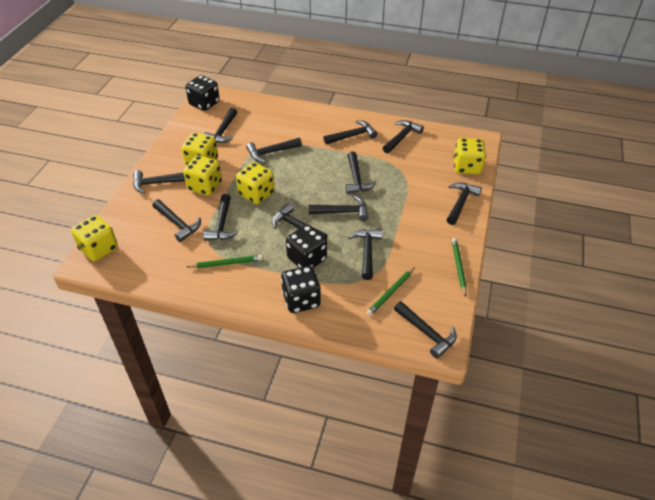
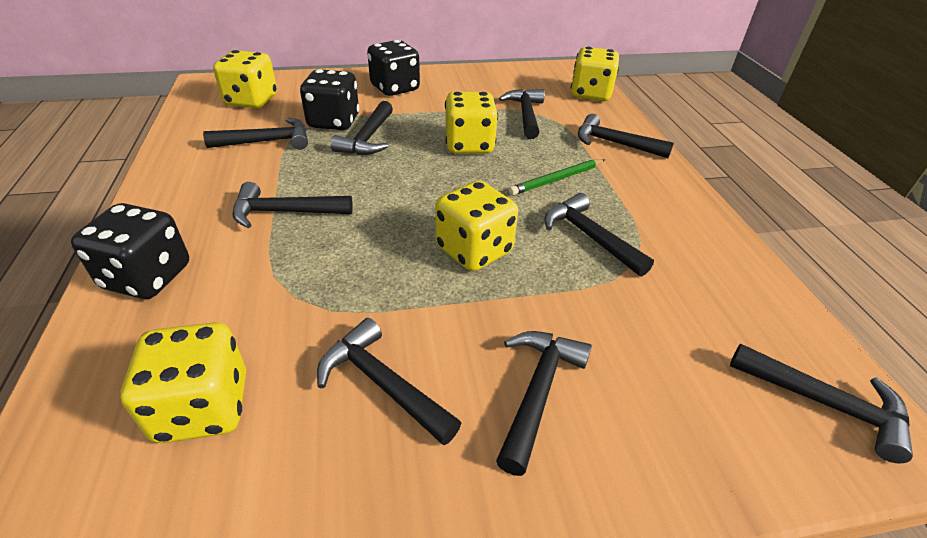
black hammer: 13 -> 9
green pencil: 3 -> 1

